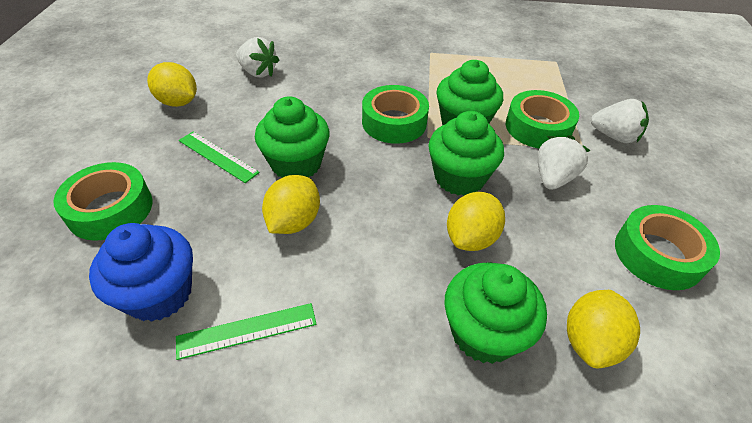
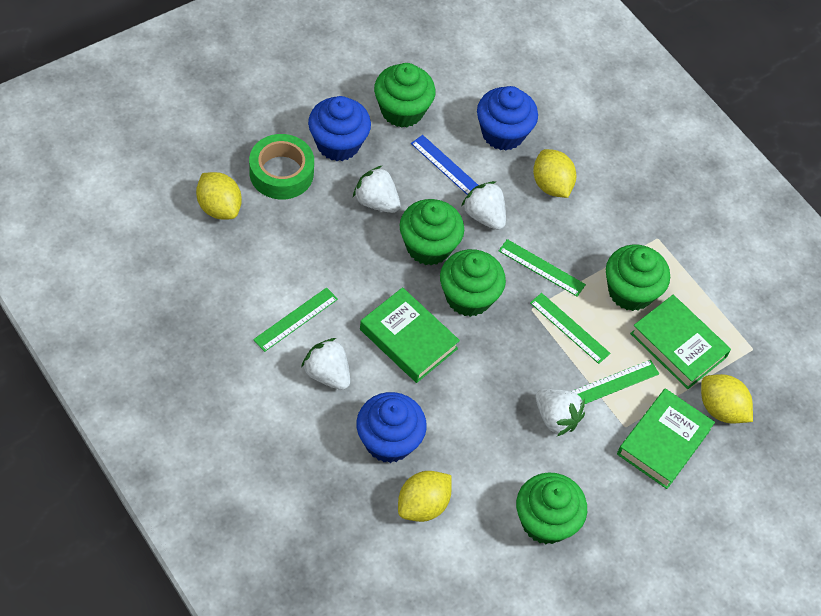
blue cupcake: 1 -> 3
blue ruler: 0 -> 1
green book: 0 -> 3
green cupcake: 4 -> 5
green ruler: 2 -> 4
green tape: 4 -> 1
white strawberry: 3 -> 4

